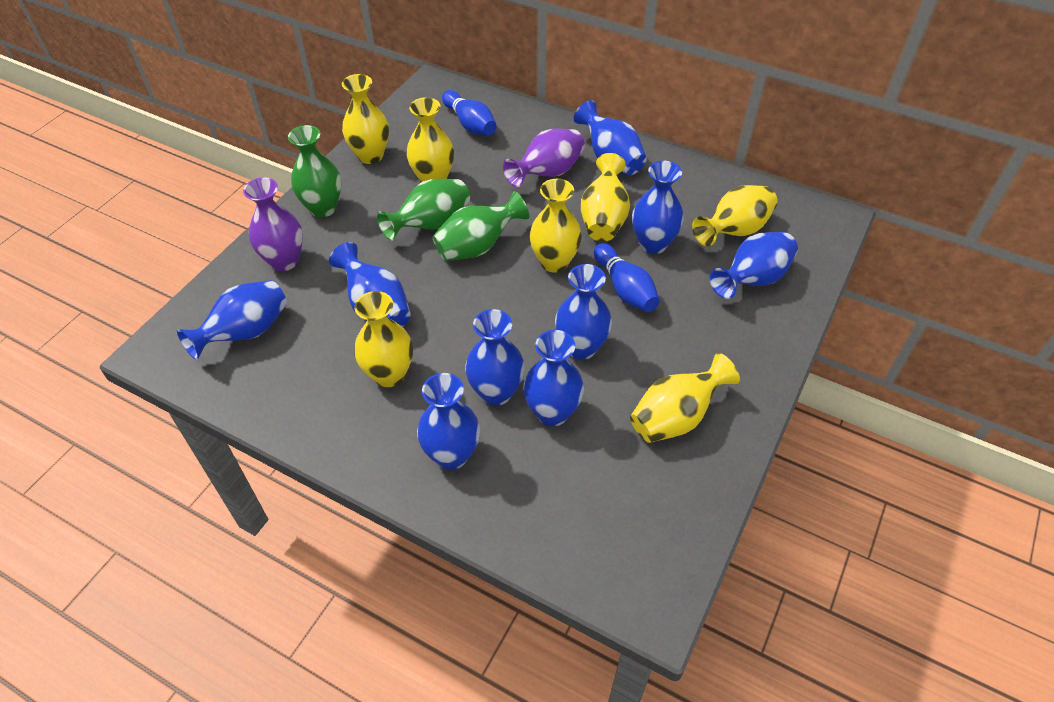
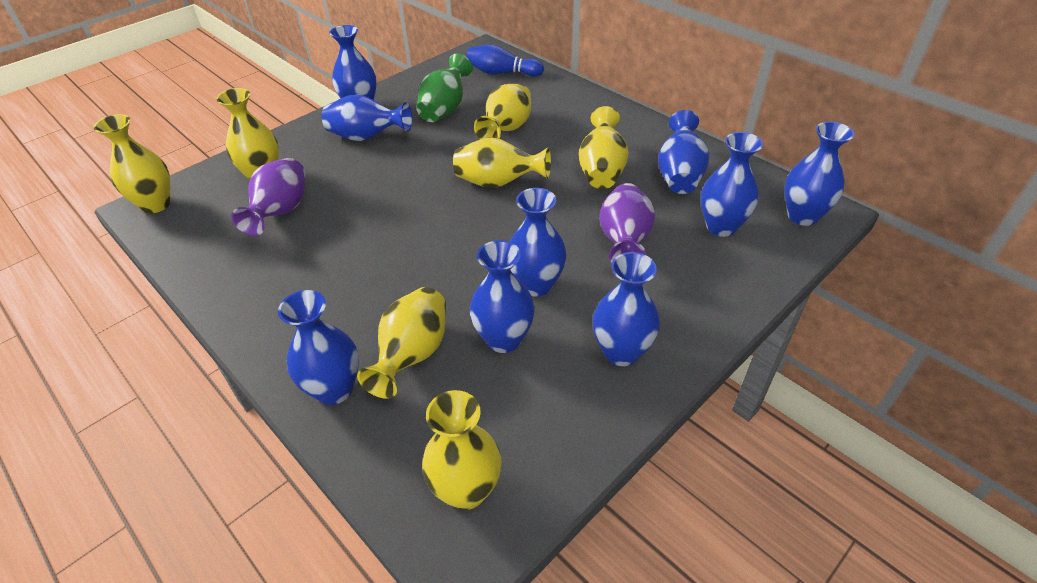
blue bowling pin: 2 -> 1
green vase: 3 -> 1

